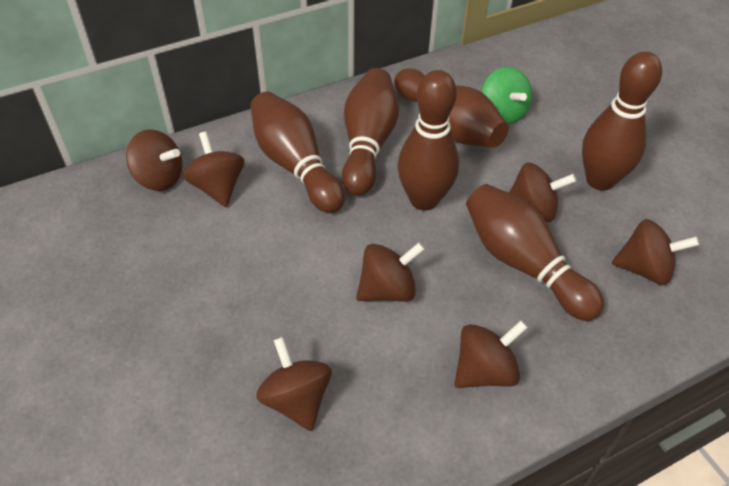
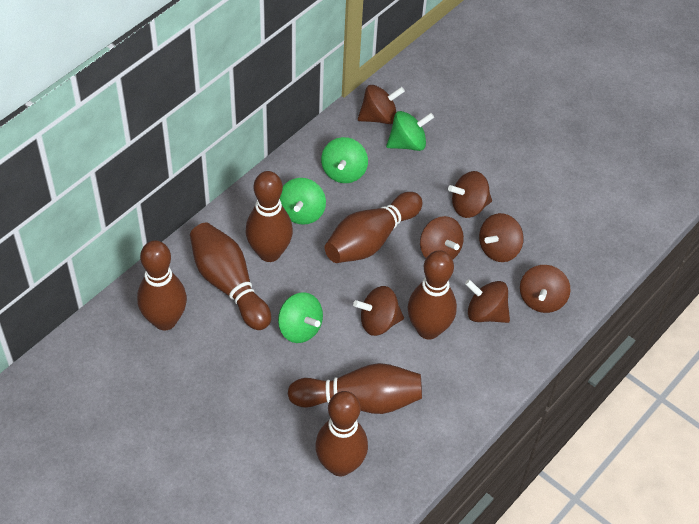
brown bowling pin: 6 -> 7
green spinning top: 1 -> 4

